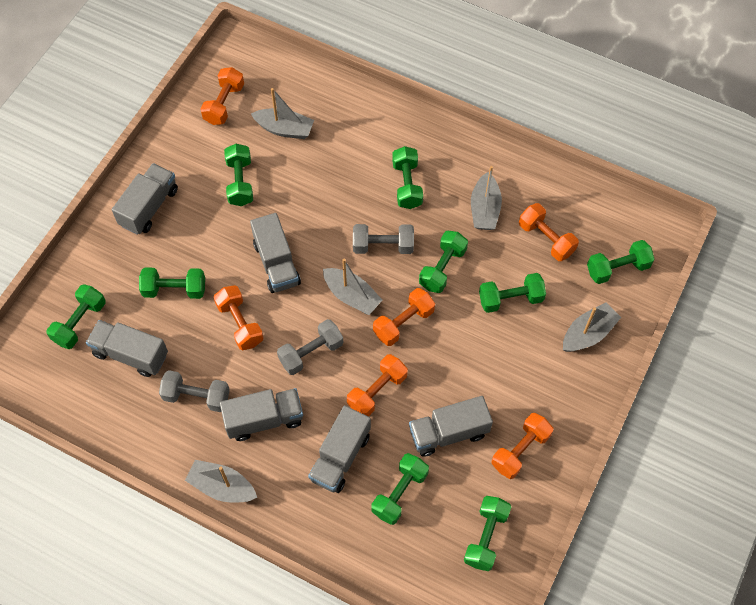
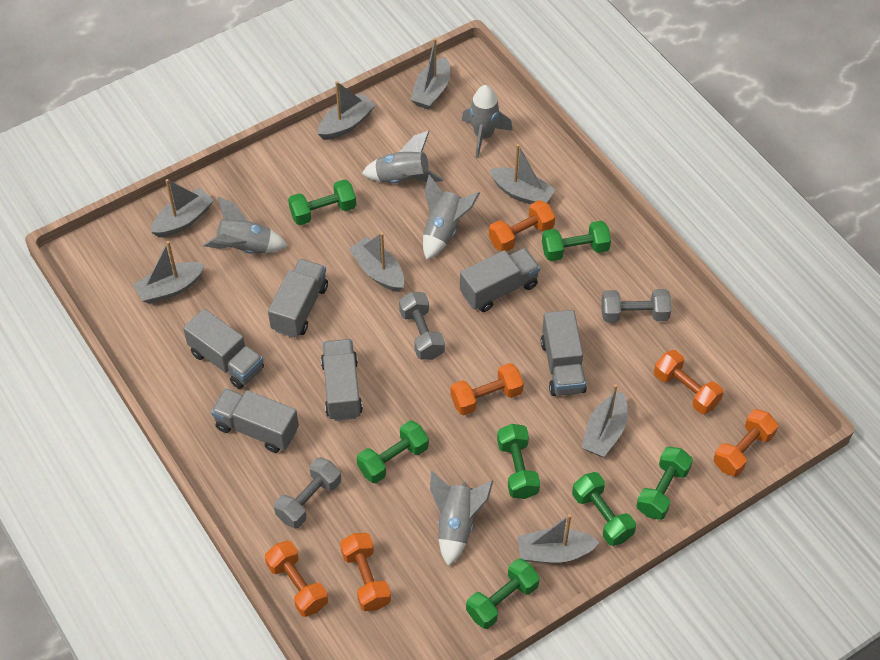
green dumbbell: 9 -> 7
grey boat: 5 -> 8
grey rocket: 0 -> 5

